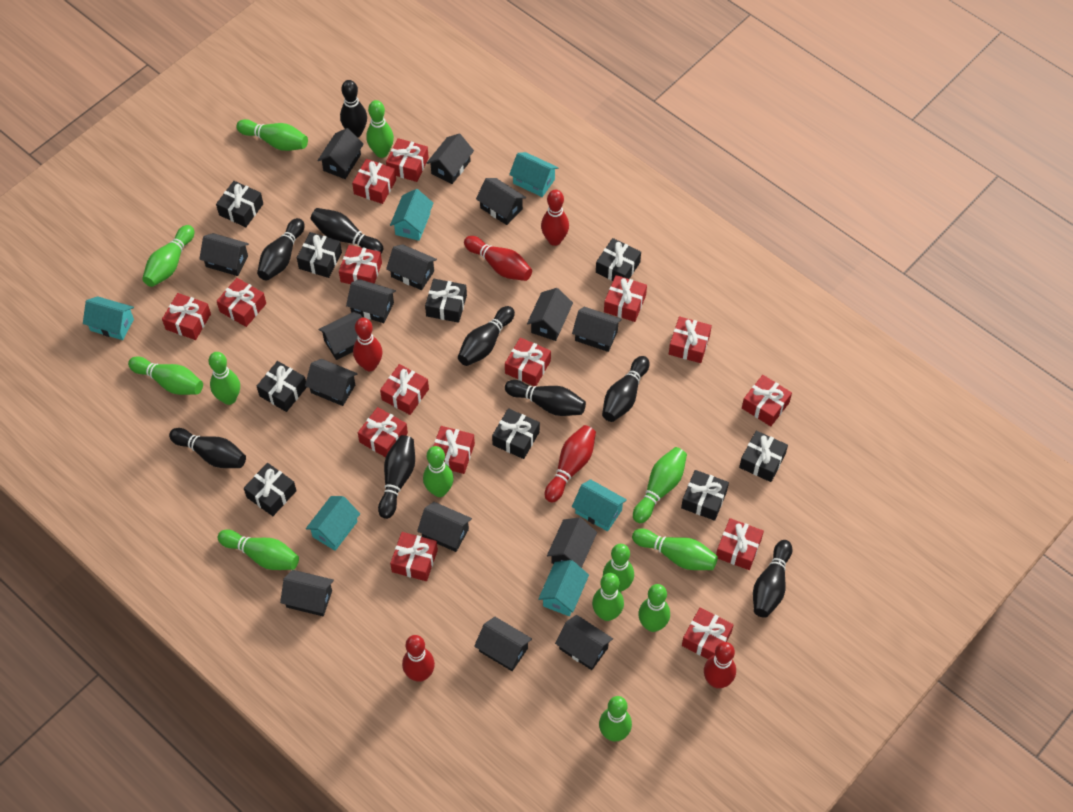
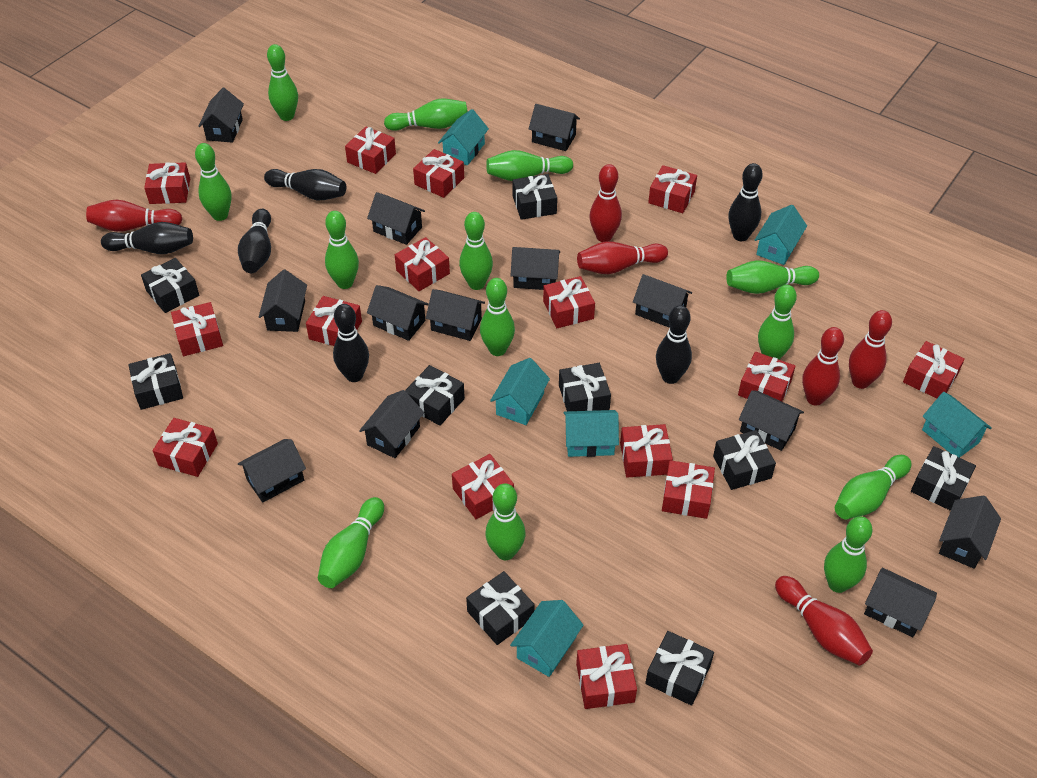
black bowling pin: 9 -> 6
black house: 15 -> 13

